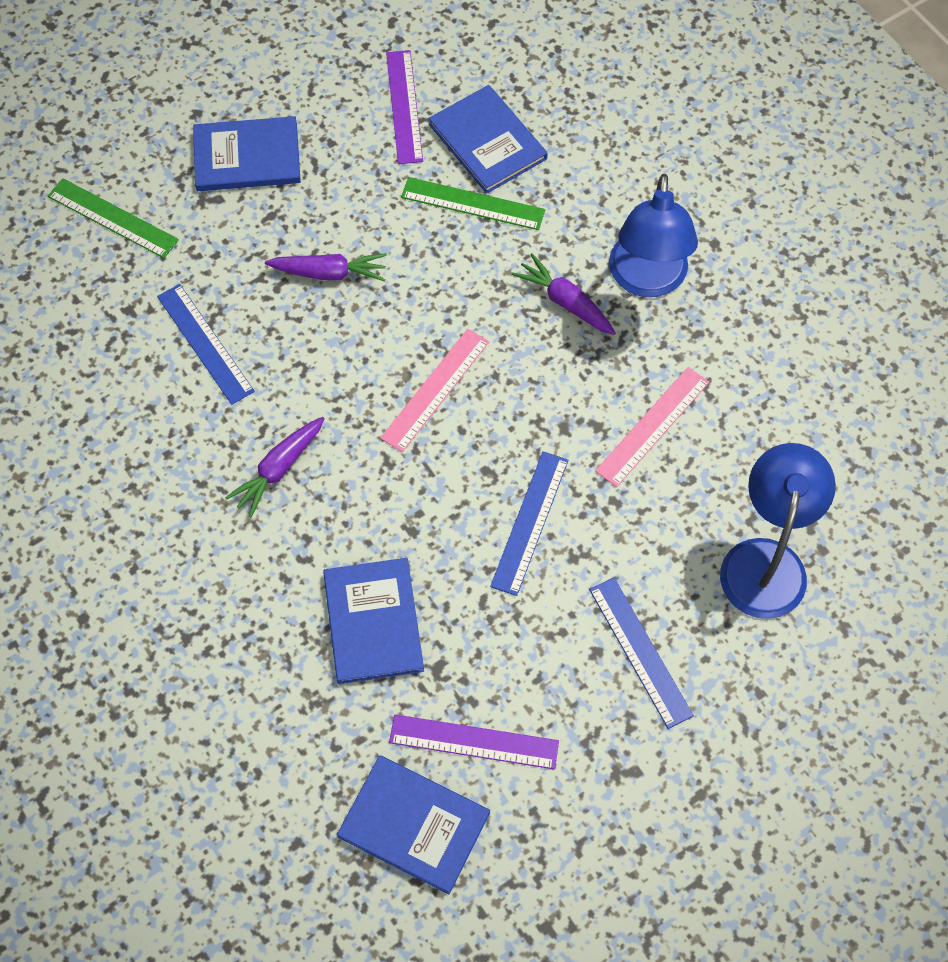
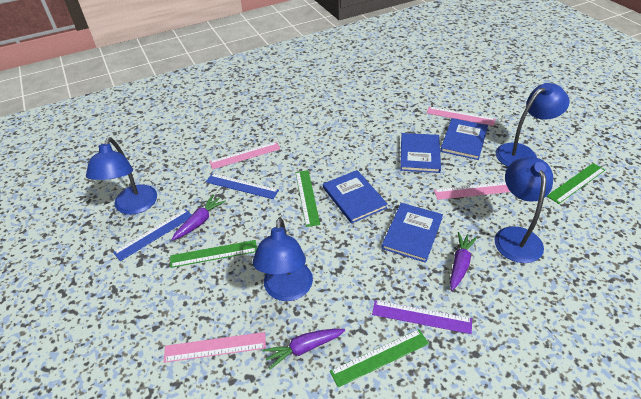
blue lamp: 2 -> 4
blue ruler: 3 -> 2
green ruler: 2 -> 4
pink ruler: 2 -> 4
purple ruler: 2 -> 1

